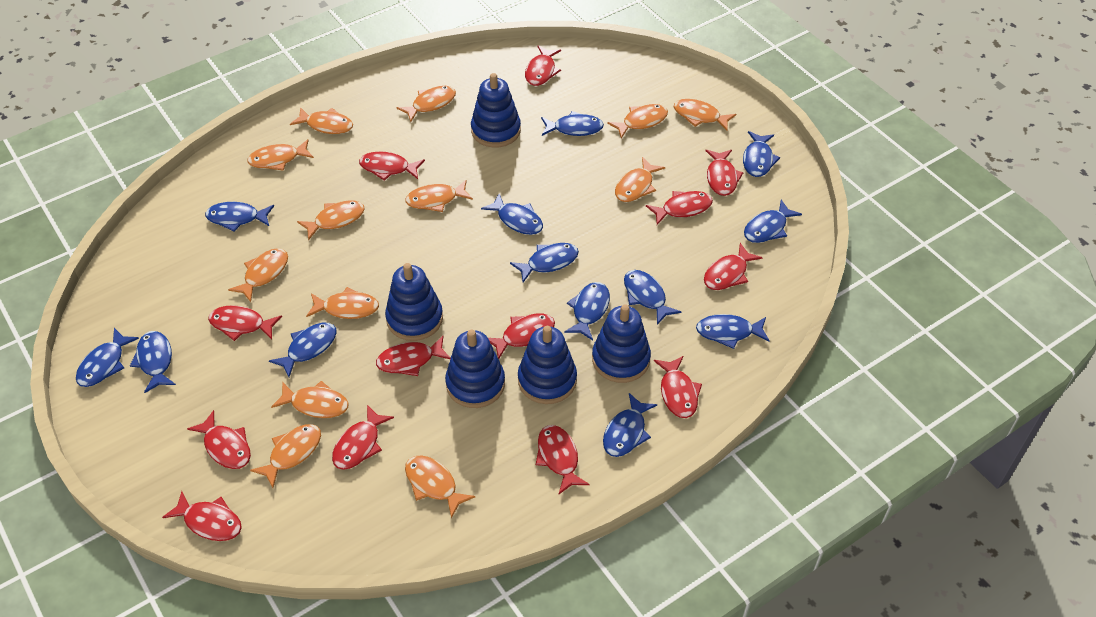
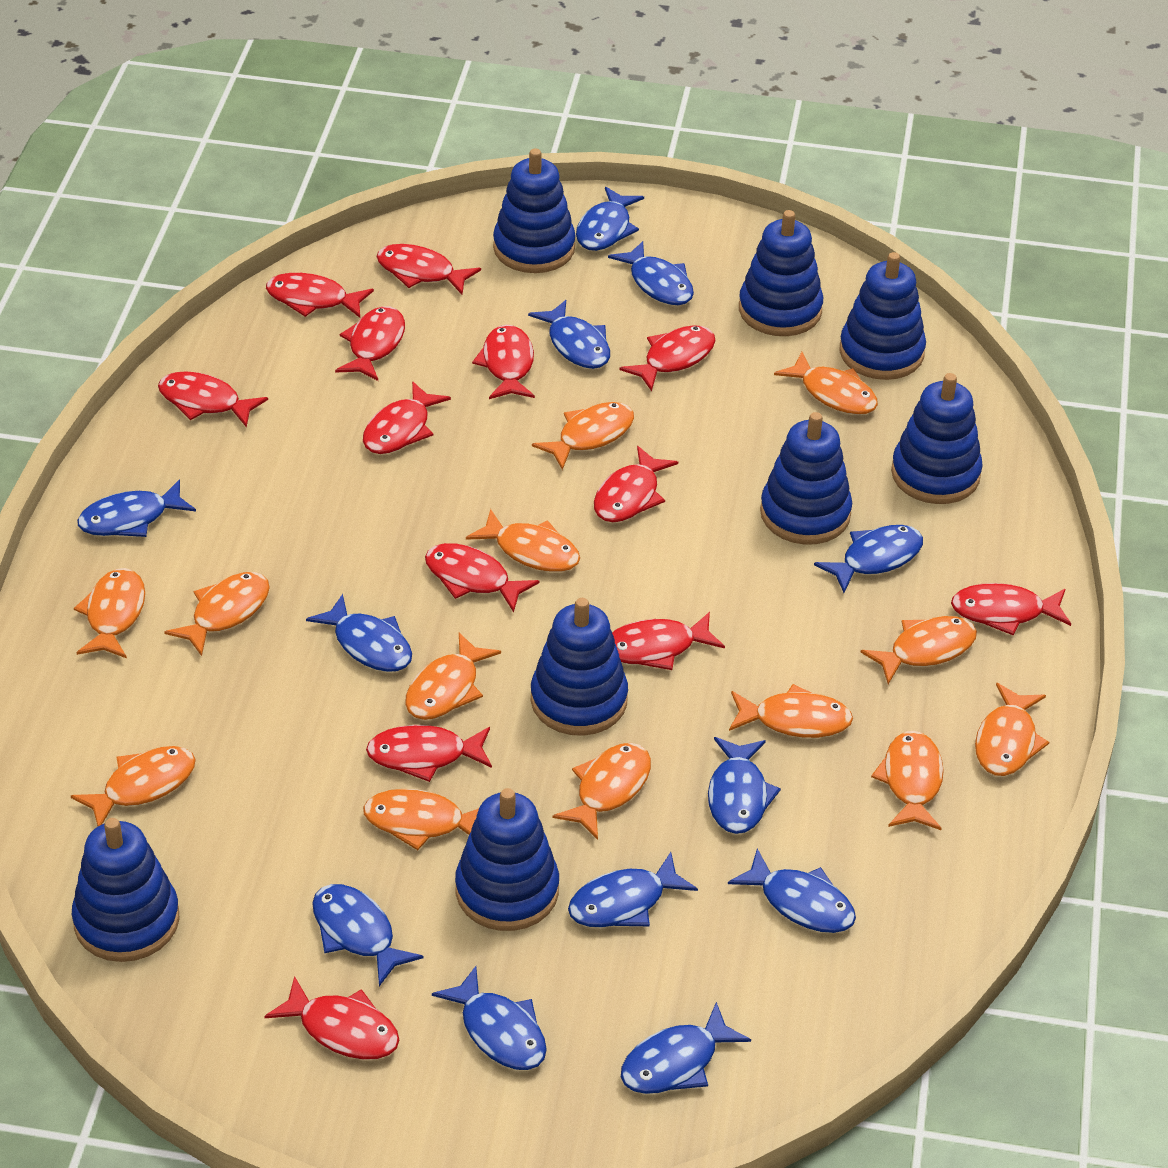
blue fish: 13 -> 12
blue stacking toy: 5 -> 8

